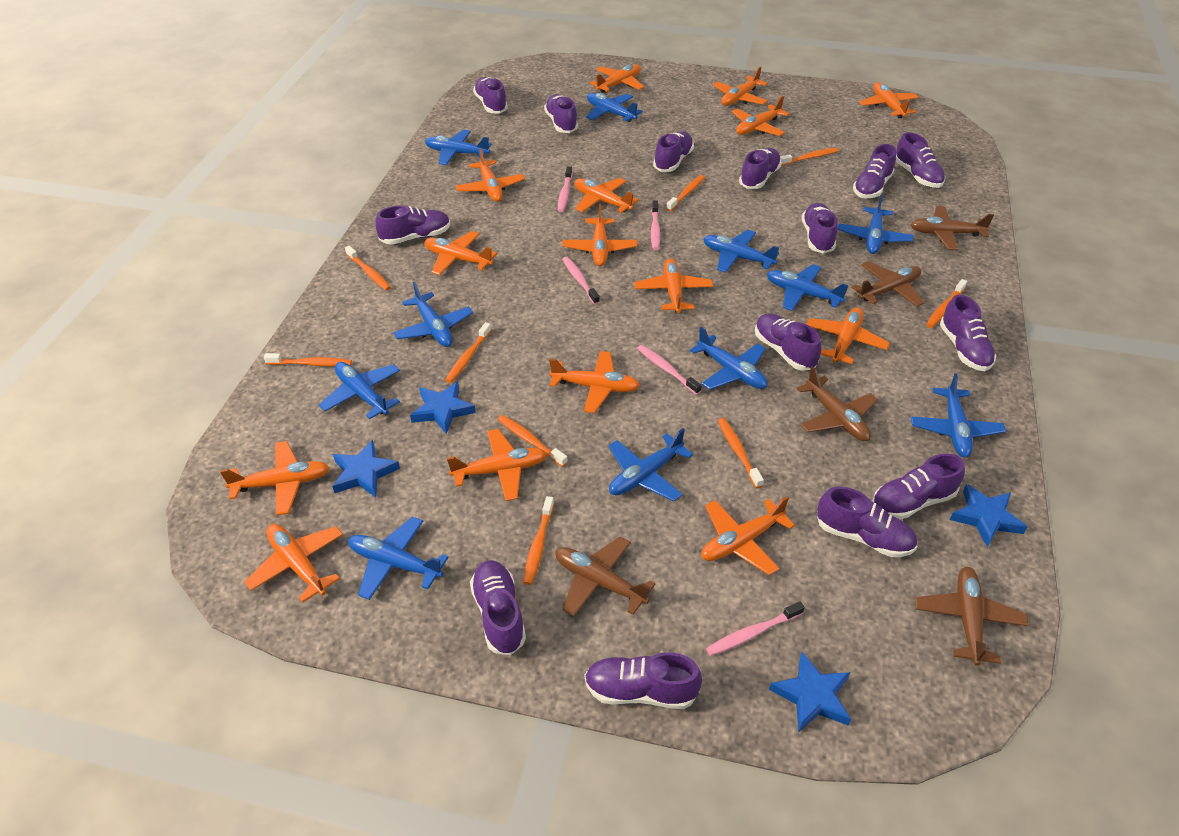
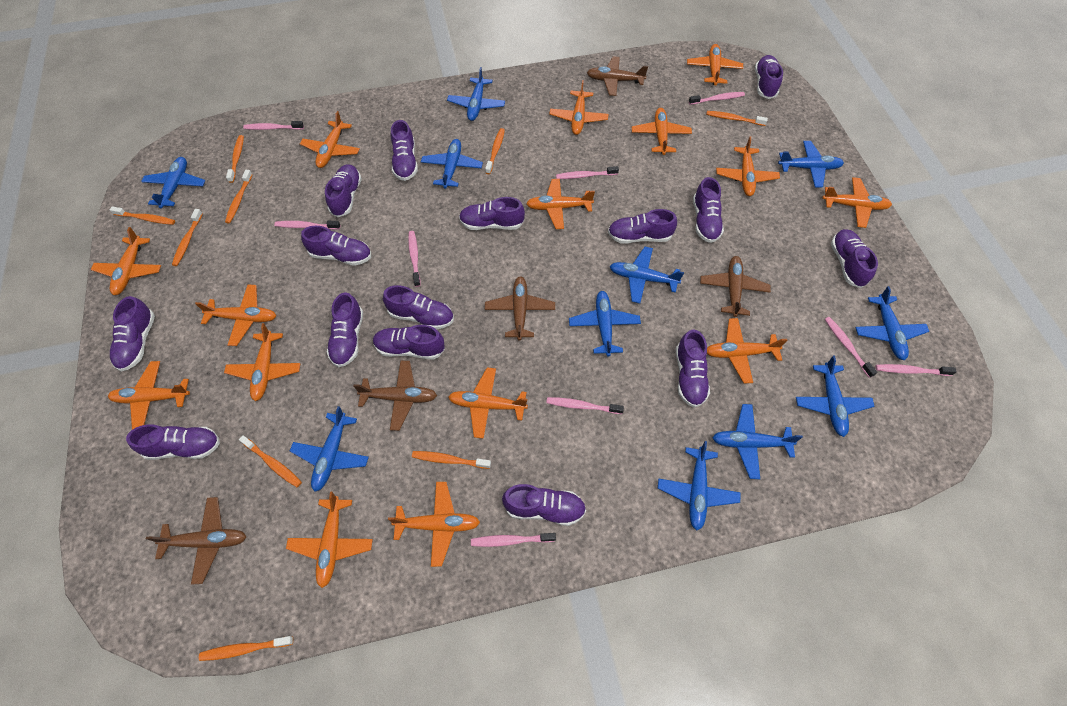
blue star: 4 -> 0
pink toothbrush: 5 -> 9
purple shoe: 14 -> 15

